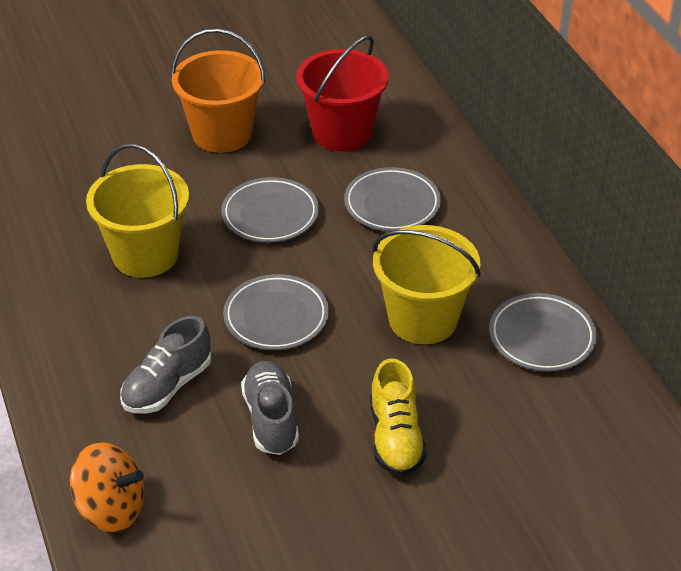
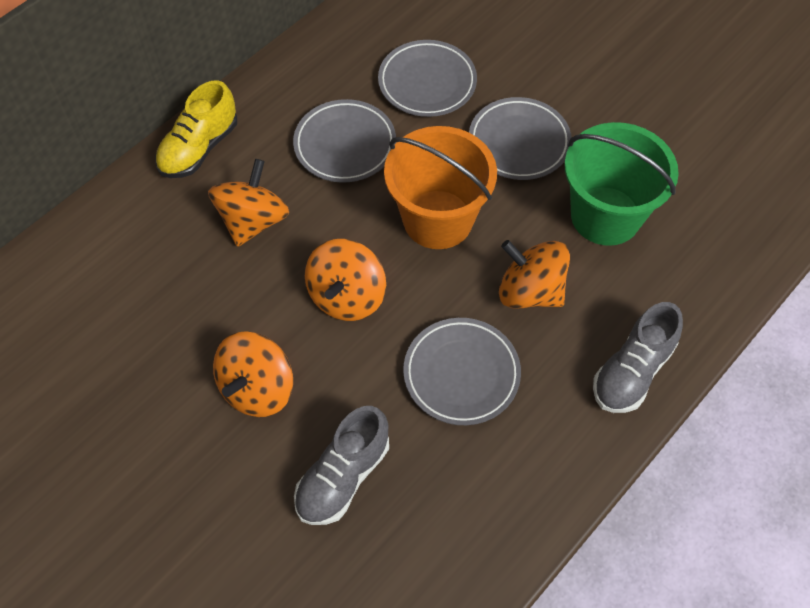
green bucket: 0 -> 1
orange spinning top: 1 -> 4
red bucket: 1 -> 0
yellow bucket: 2 -> 0

